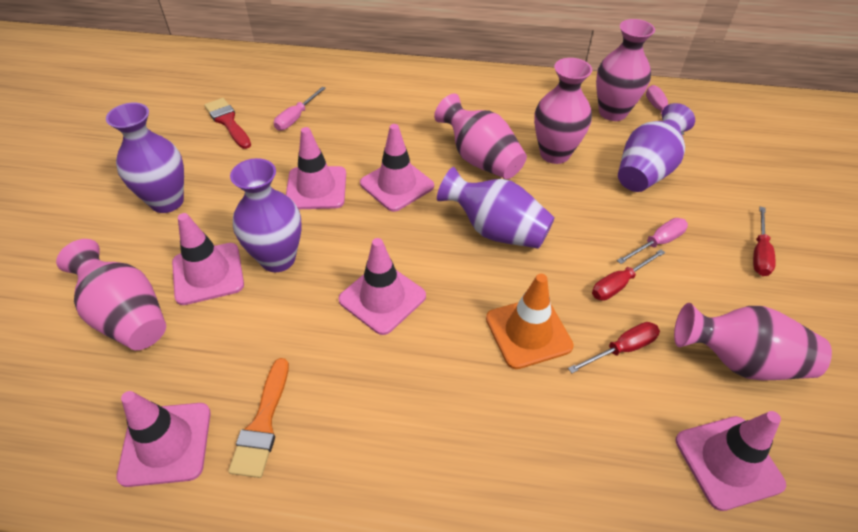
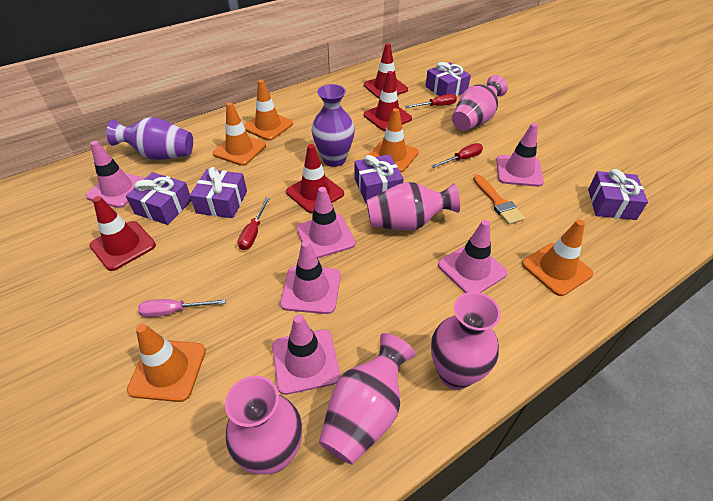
orange traffic cone: 1 -> 5
pink screwdriver: 3 -> 1
purple gift: 0 -> 5
purple vase: 4 -> 2
red brush: 1 -> 0
red traffic cone: 0 -> 4

